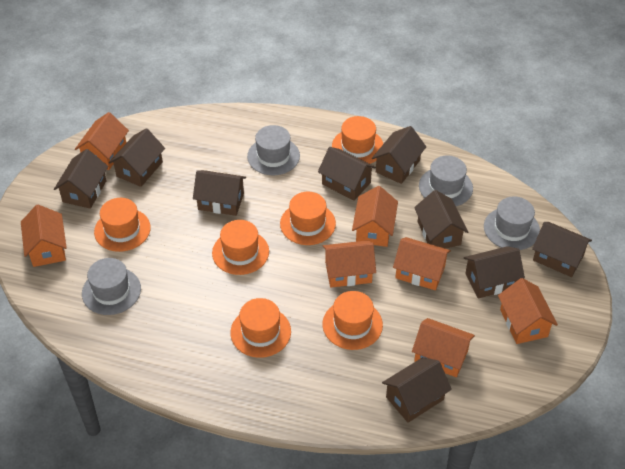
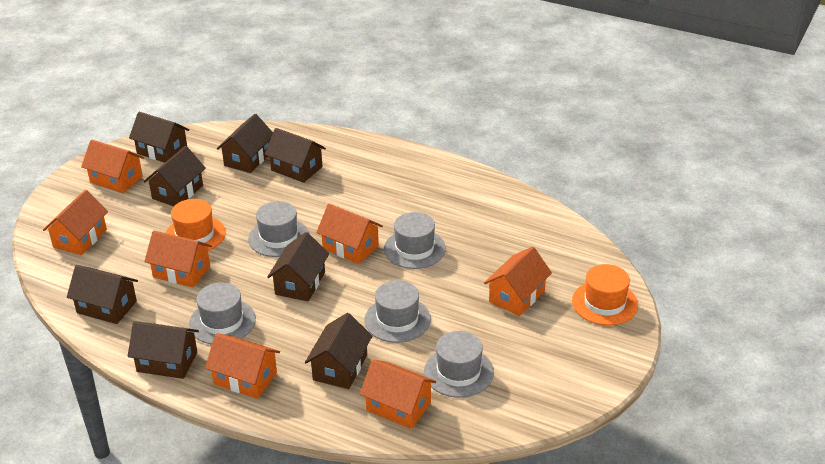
brown house: 9 -> 8
grey hat: 4 -> 5
orange hat: 6 -> 2

